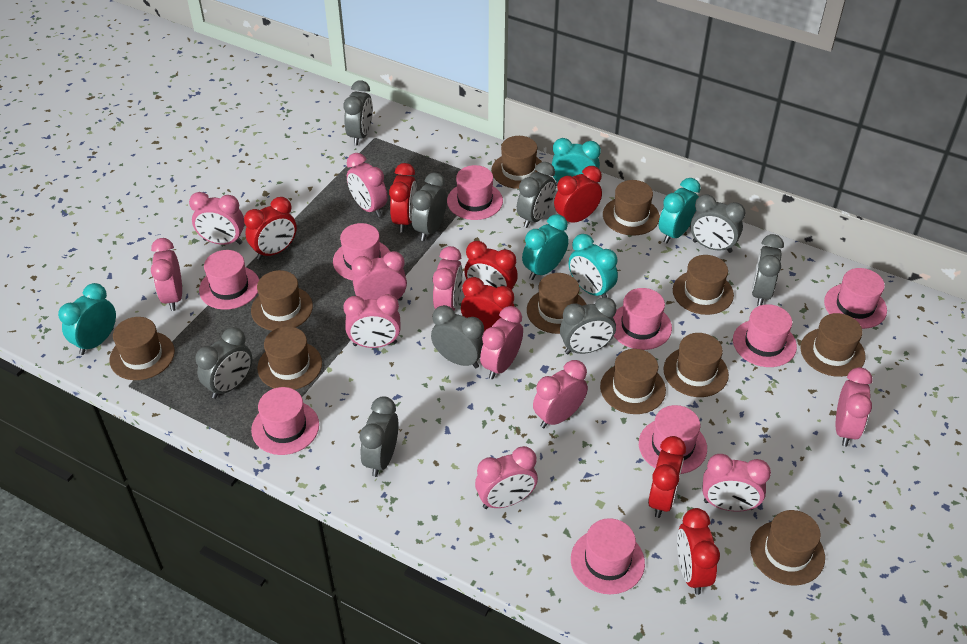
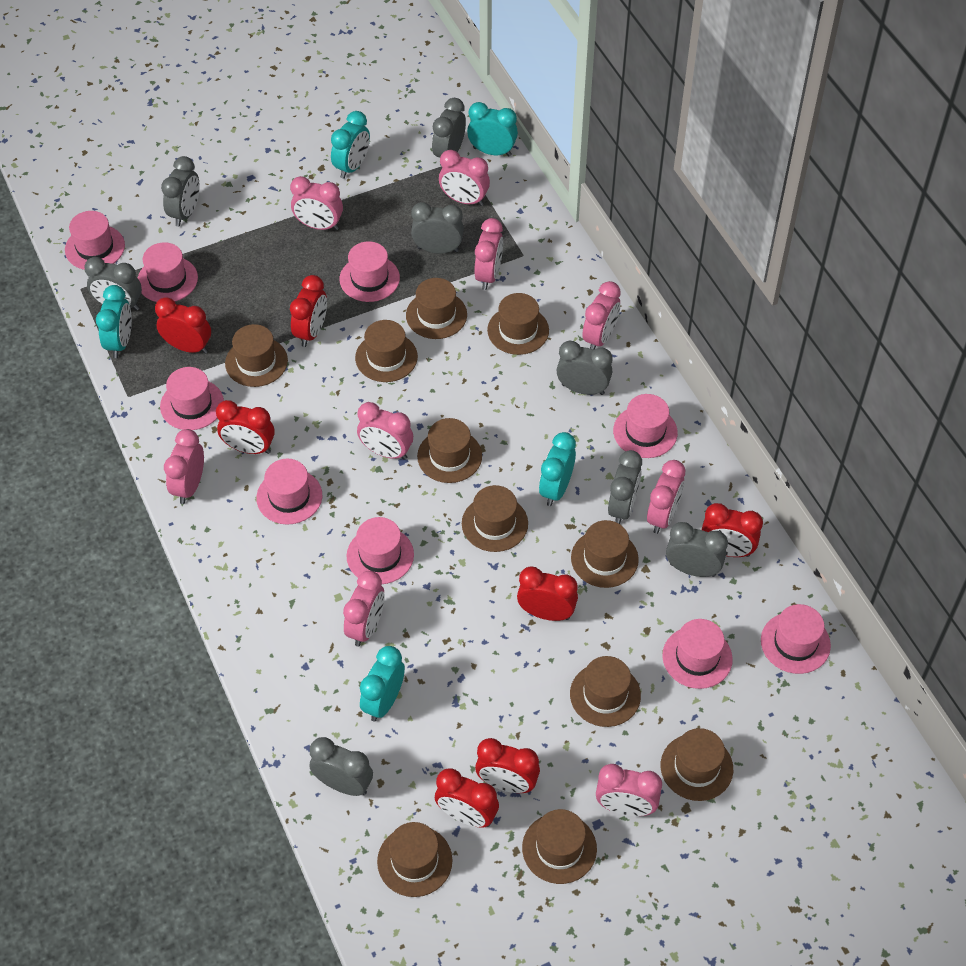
grey clock: 9 -> 8
pink clock: 11 -> 9

